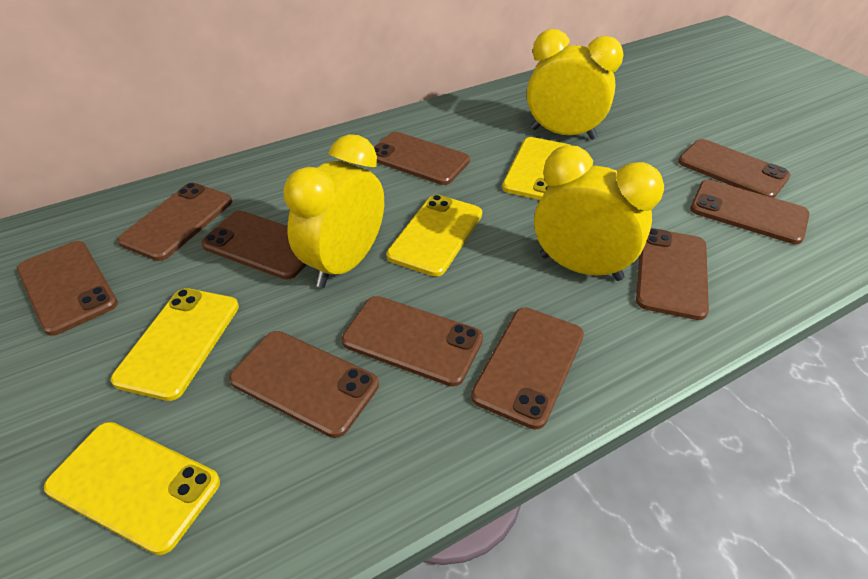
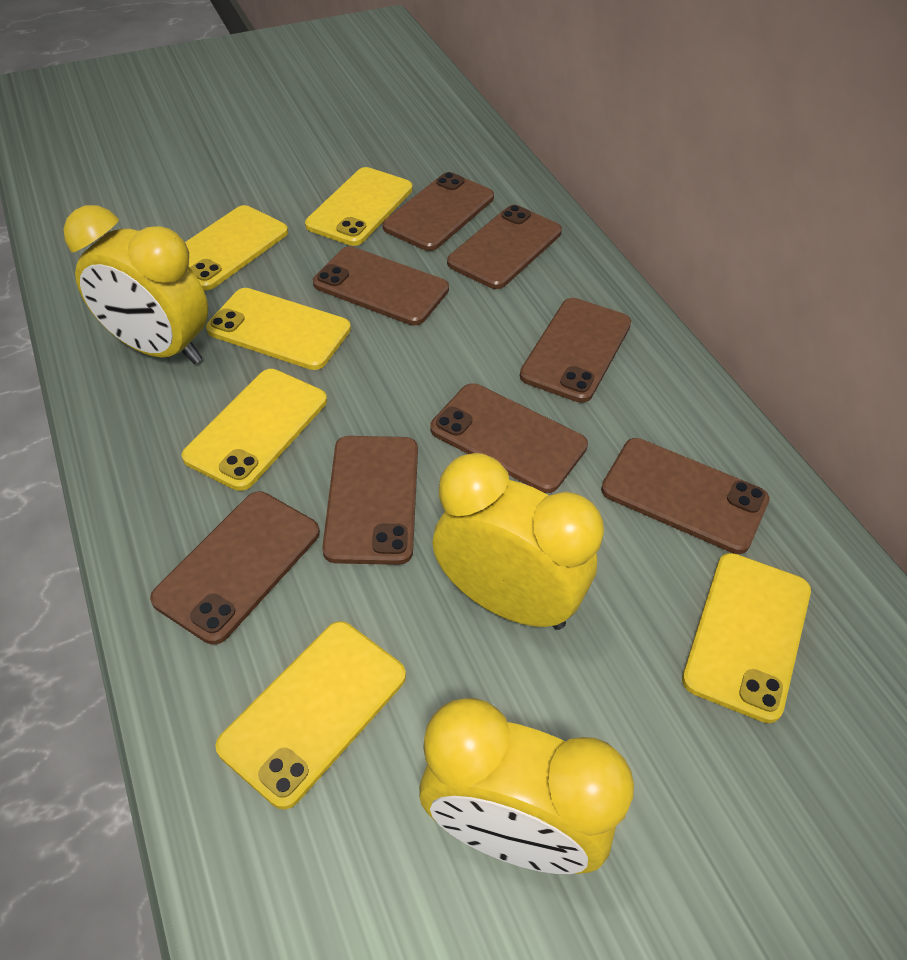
brown phone: 10 -> 8
yellow phone: 4 -> 6

